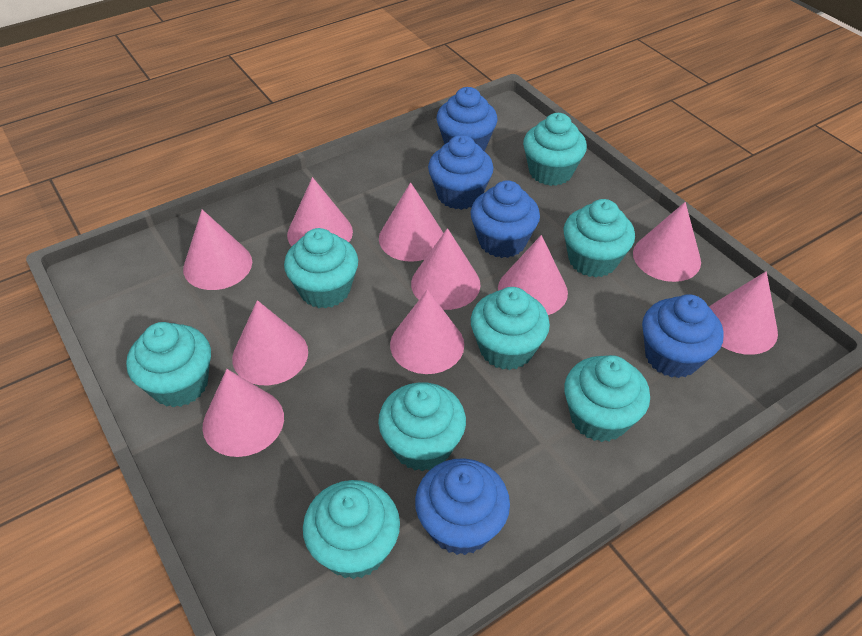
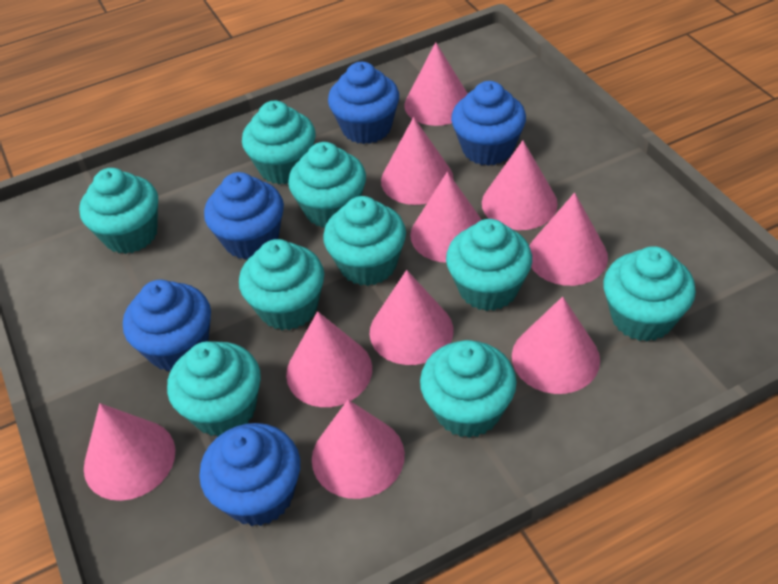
turquoise cupcake: 8 -> 9

